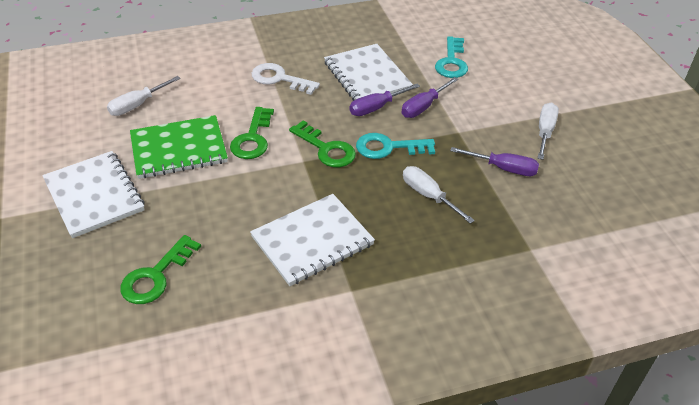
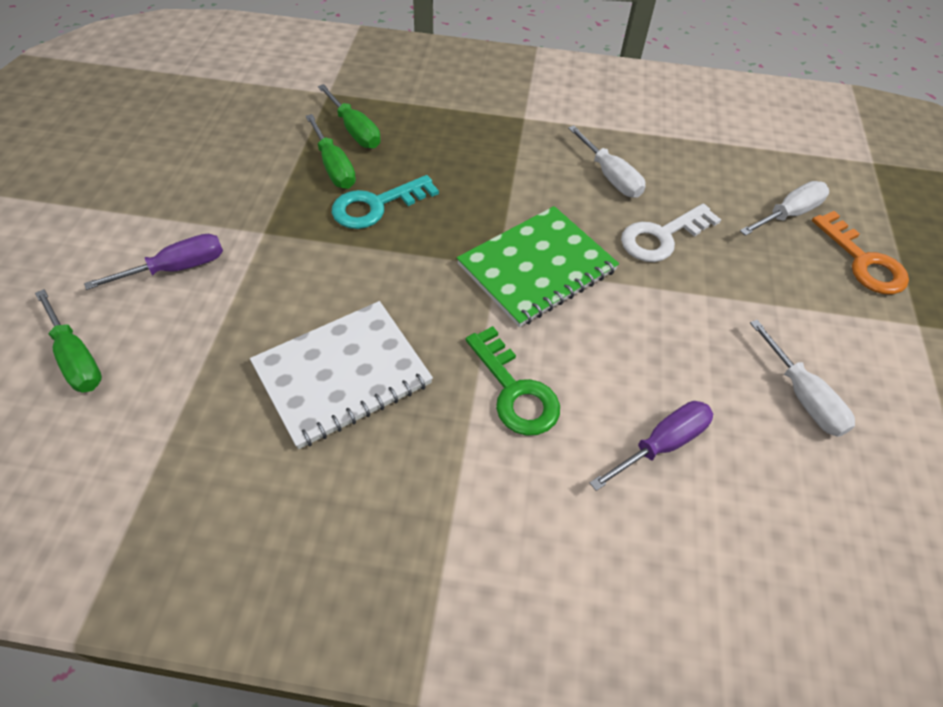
green key: 3 -> 1
green screwdriver: 0 -> 3
orange key: 0 -> 1
purple screwdriver: 3 -> 2
turquoise key: 2 -> 1
white notebook: 3 -> 1

